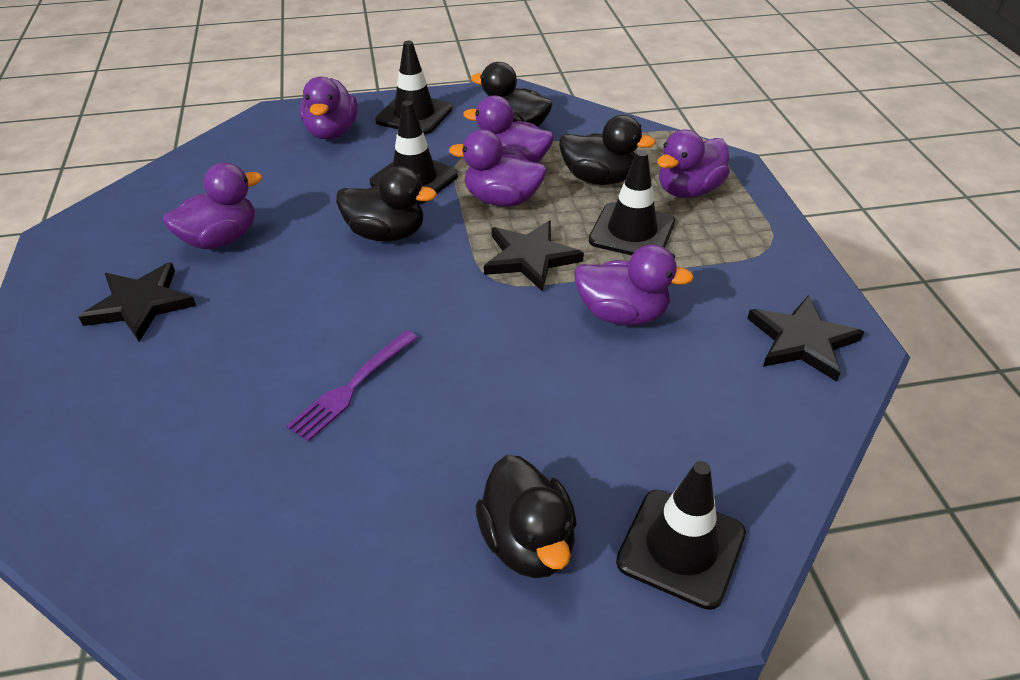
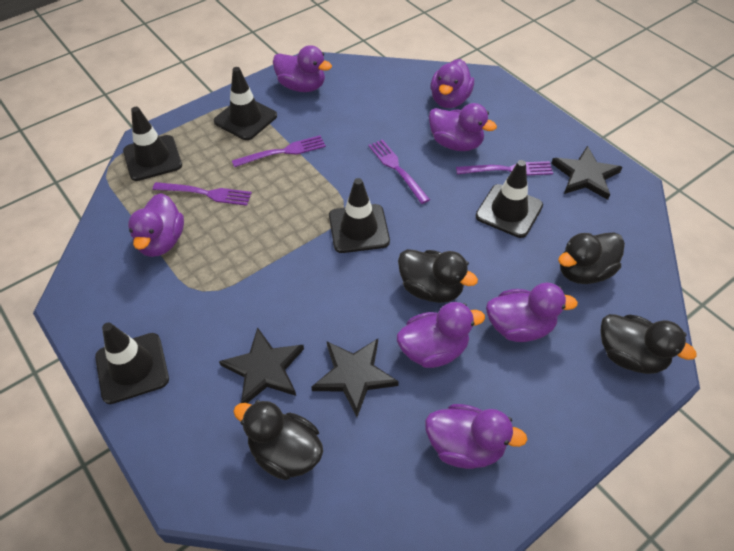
black traffic cone: 4 -> 5
purple duck: 6 -> 7
purple fork: 1 -> 4

